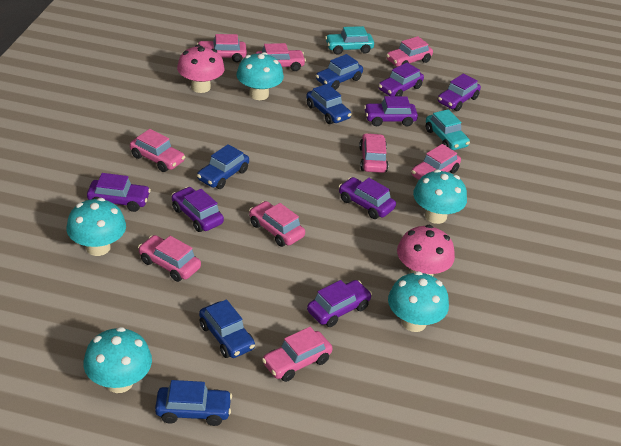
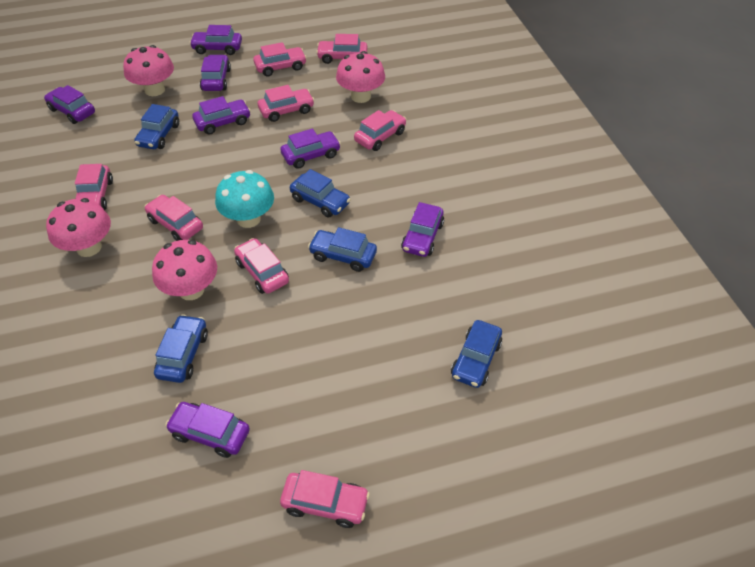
pink car: 9 -> 8
pink mushroom: 2 -> 4
turquoise car: 2 -> 0
turquoise mushroom: 5 -> 1

